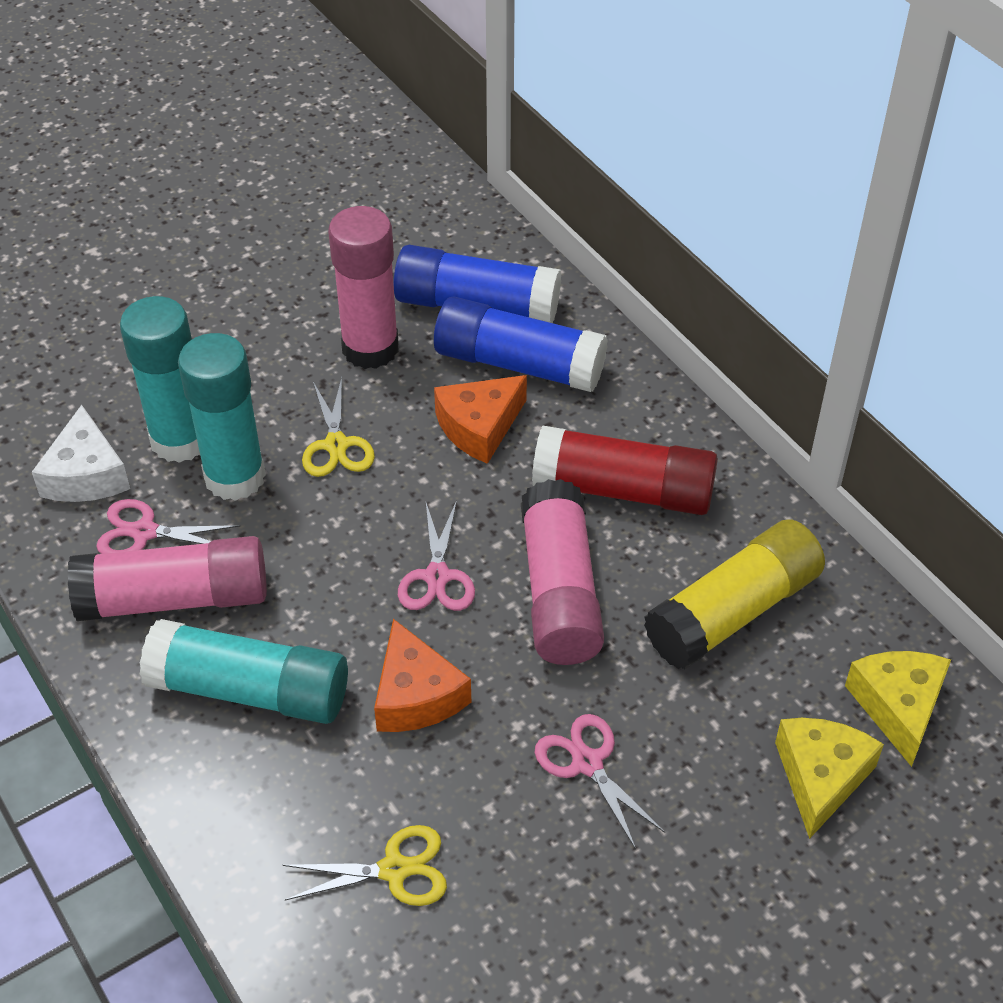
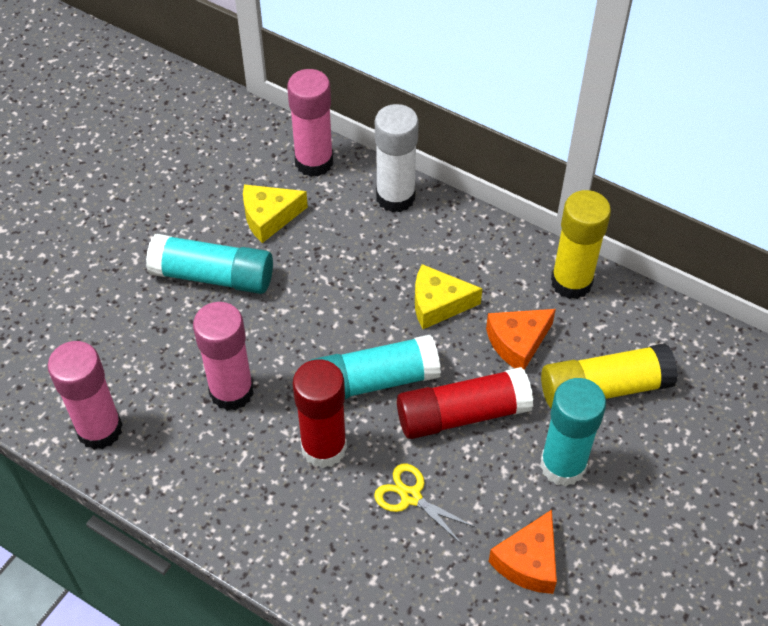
blue glue stick: 2 -> 0
pink scissors: 3 -> 0
red glue stick: 1 -> 2
white cheese: 1 -> 0
white glue stick: 0 -> 1
yellow glue stick: 1 -> 2
yellow scissors: 2 -> 1

